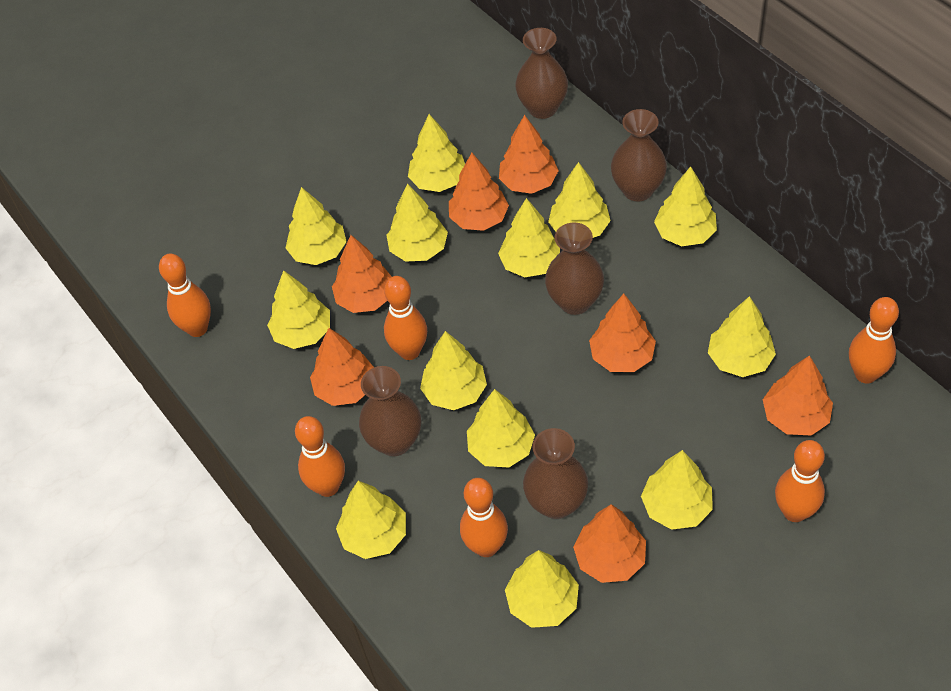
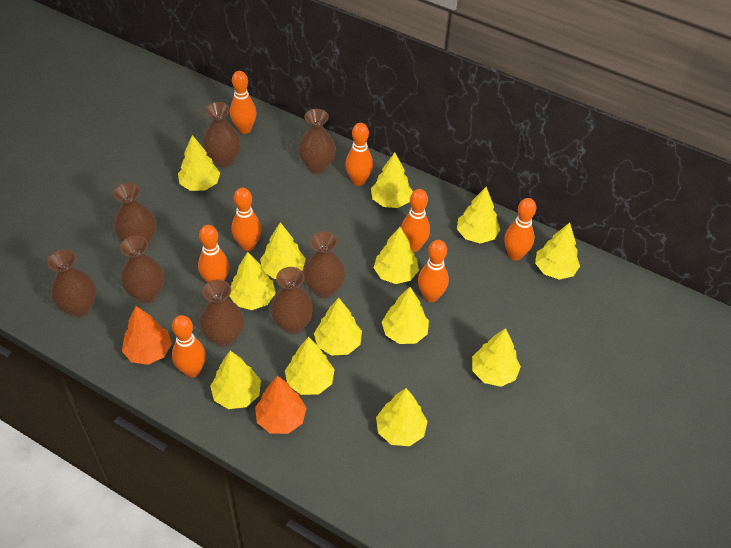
brown vase: 5 -> 8
orange bowling pin: 6 -> 8
orange tree: 7 -> 2

